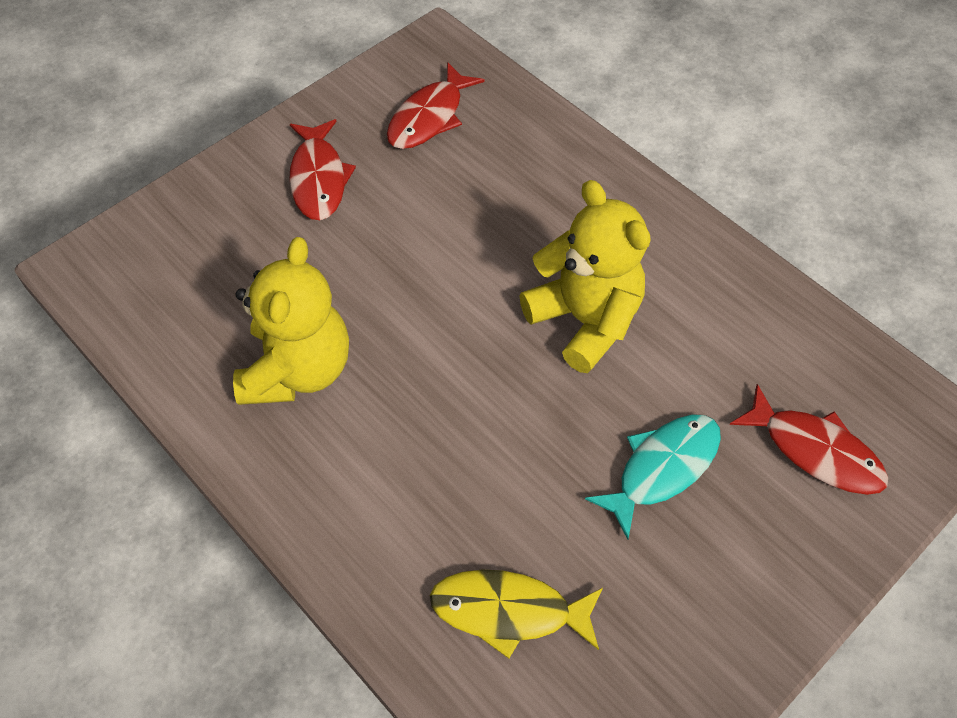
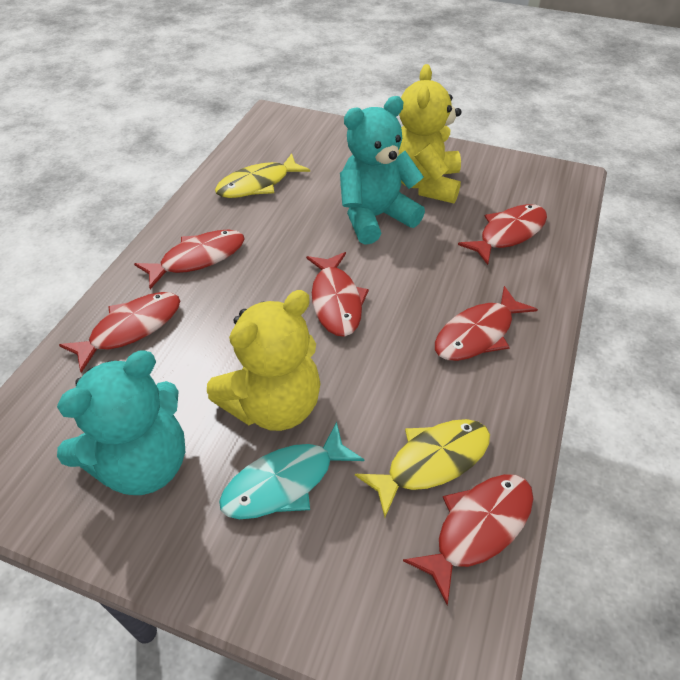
red fish: 3 -> 6
turquoise teddy bear: 0 -> 2
yellow fish: 1 -> 2

